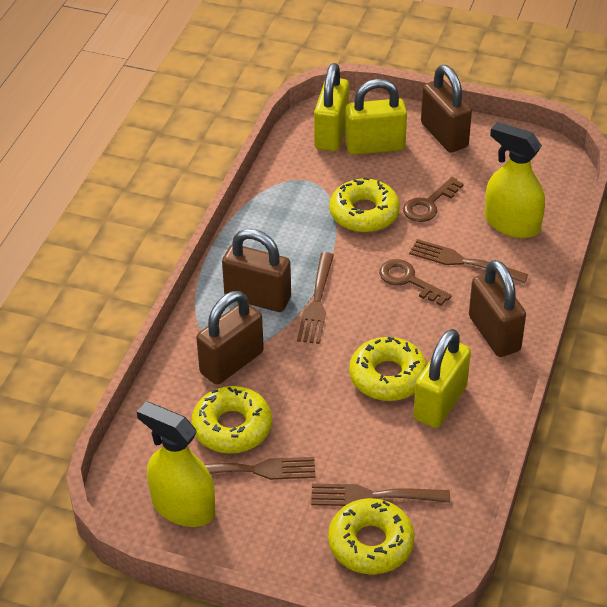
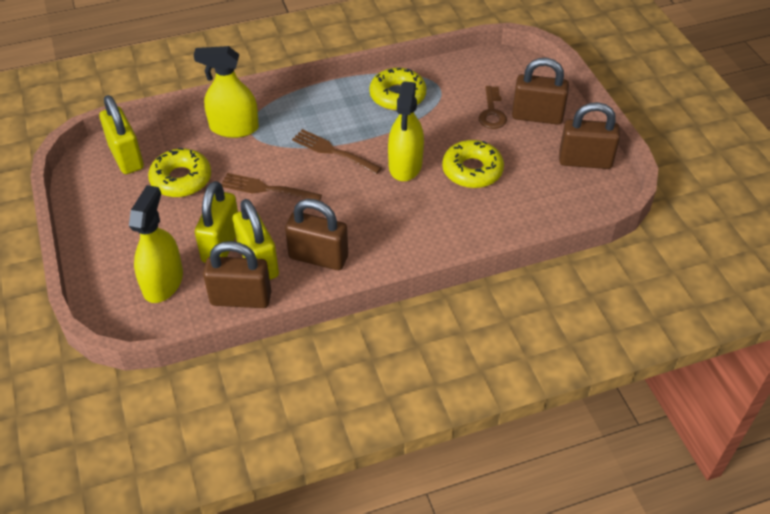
brown fork: 4 -> 2
brown key: 2 -> 1
yellow donut: 4 -> 3
yellow spray bottle: 2 -> 3

